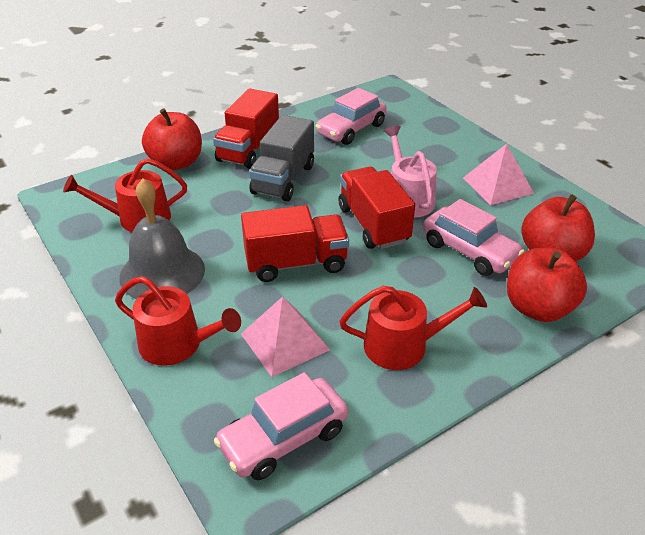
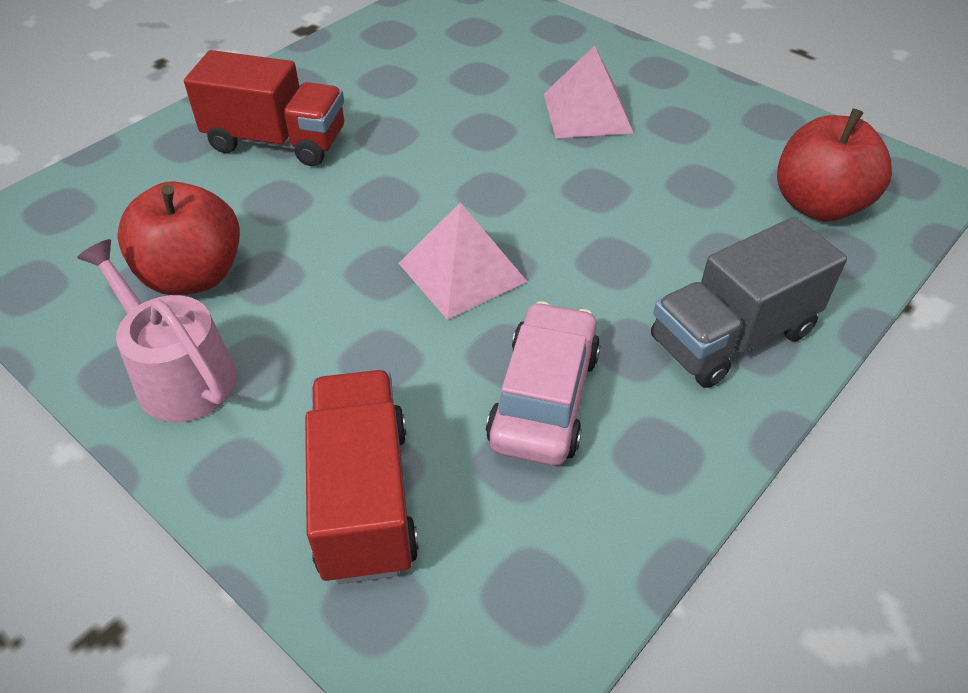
grey bell: 1 -> 0
pink car: 3 -> 1
red apple: 3 -> 2
red truck: 3 -> 2
red watering can: 3 -> 0

